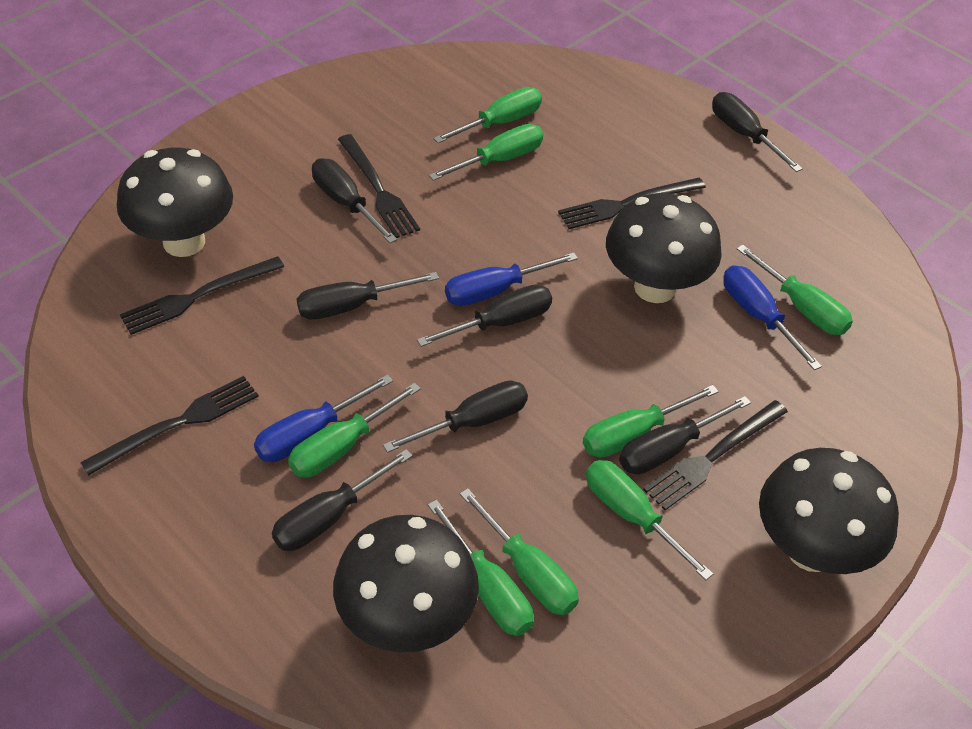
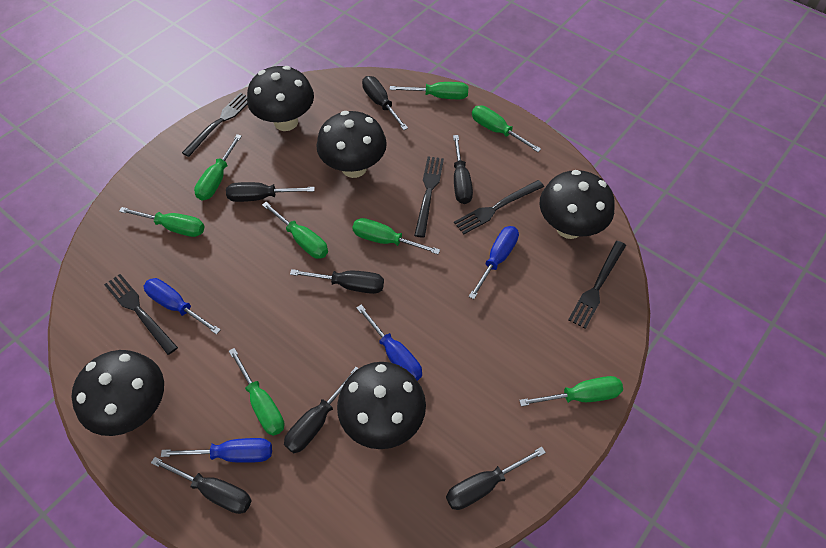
black mushroom: 4 -> 5
blue screwdriver: 3 -> 4

